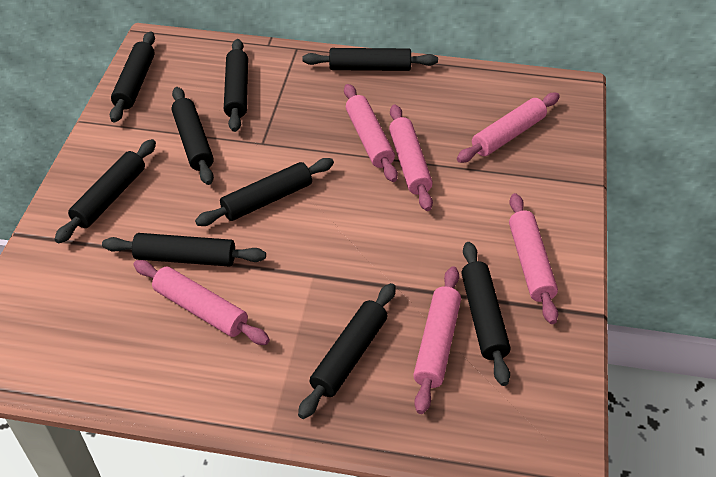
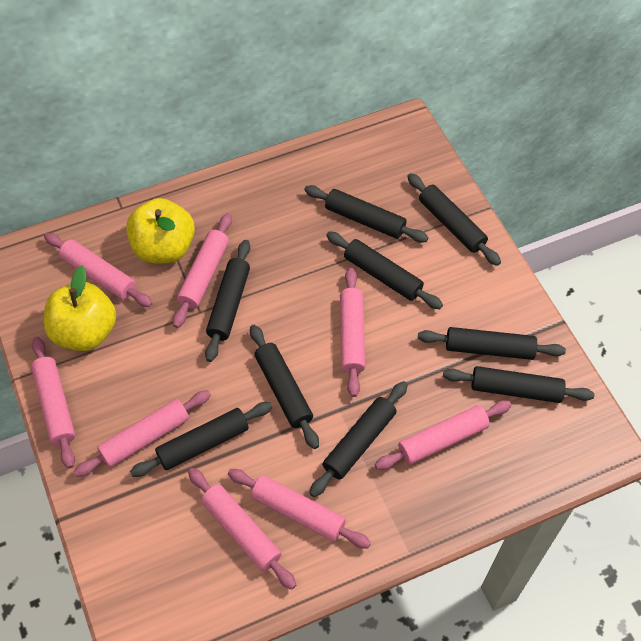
pink rolling pin: 6 -> 8
yellow apple: 0 -> 2

